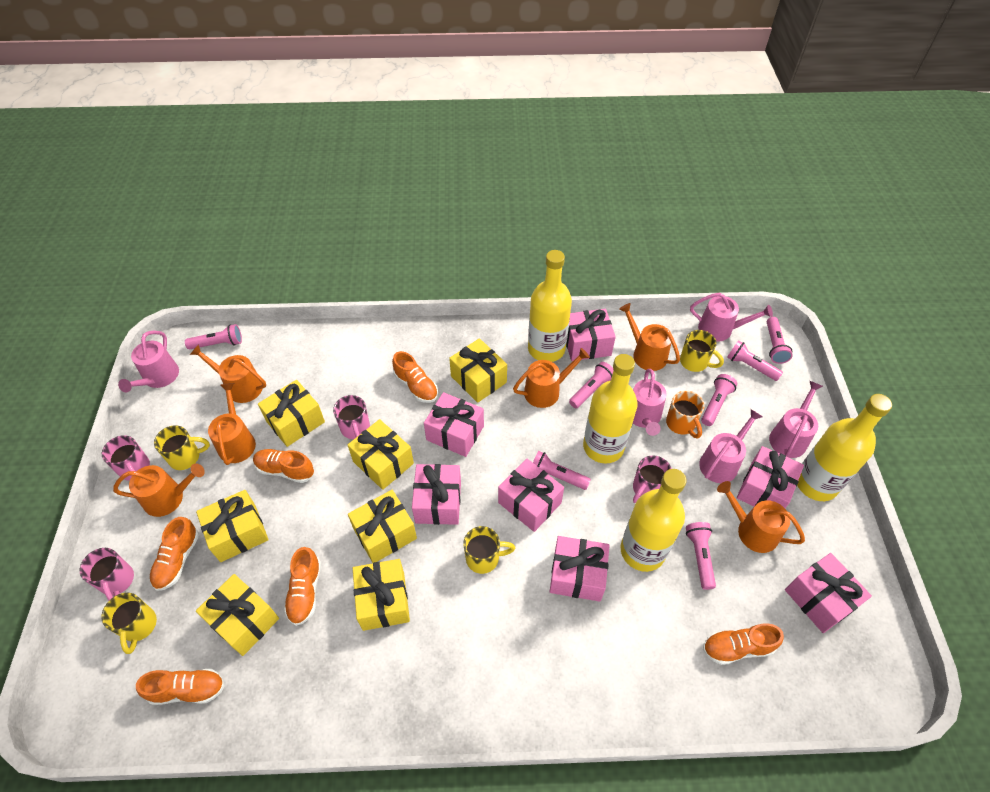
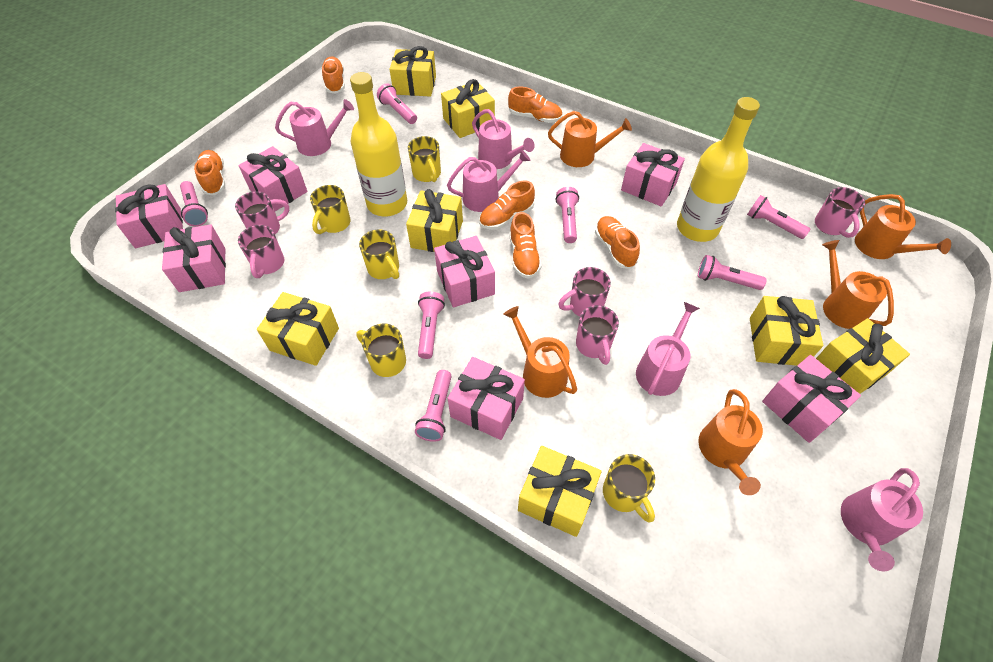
orange mug: 1 -> 0
orange watering can: 6 -> 5
pink mug: 4 -> 5
yellow bottle: 4 -> 2
yellow mug: 4 -> 5

